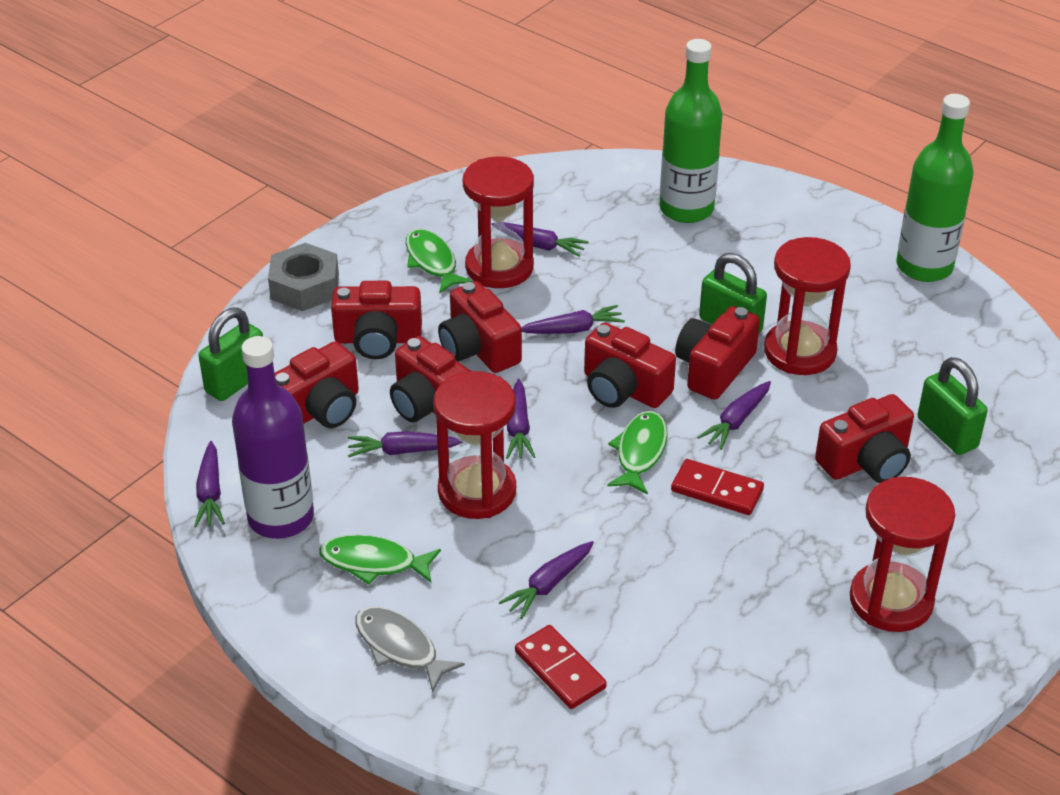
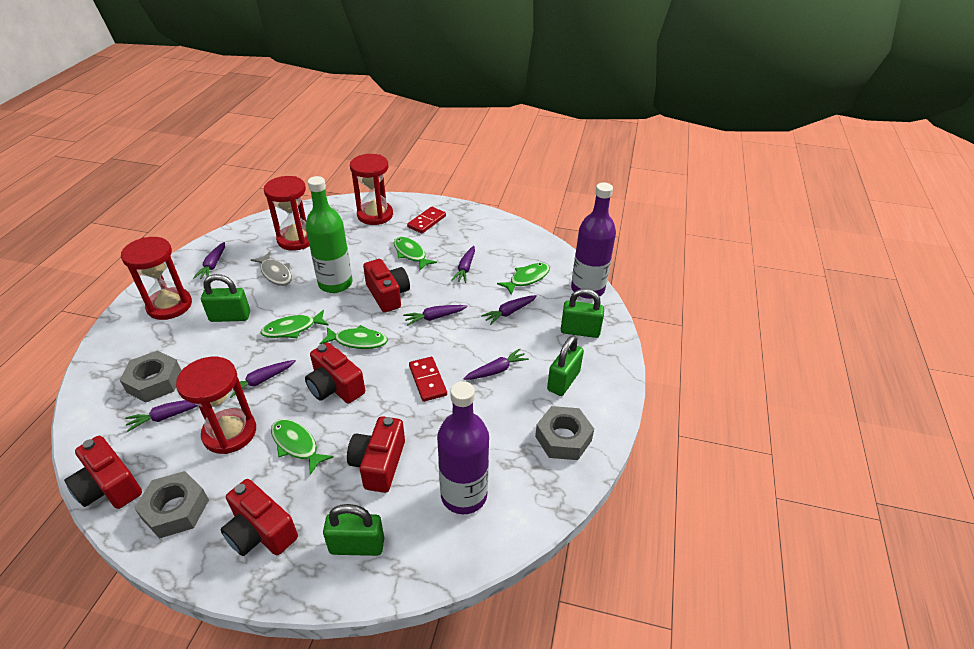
green bottle: 2 -> 1
green fish: 3 -> 5
green padlock: 3 -> 4
grey nut: 1 -> 3
purple bottle: 1 -> 2
red camera: 7 -> 5

